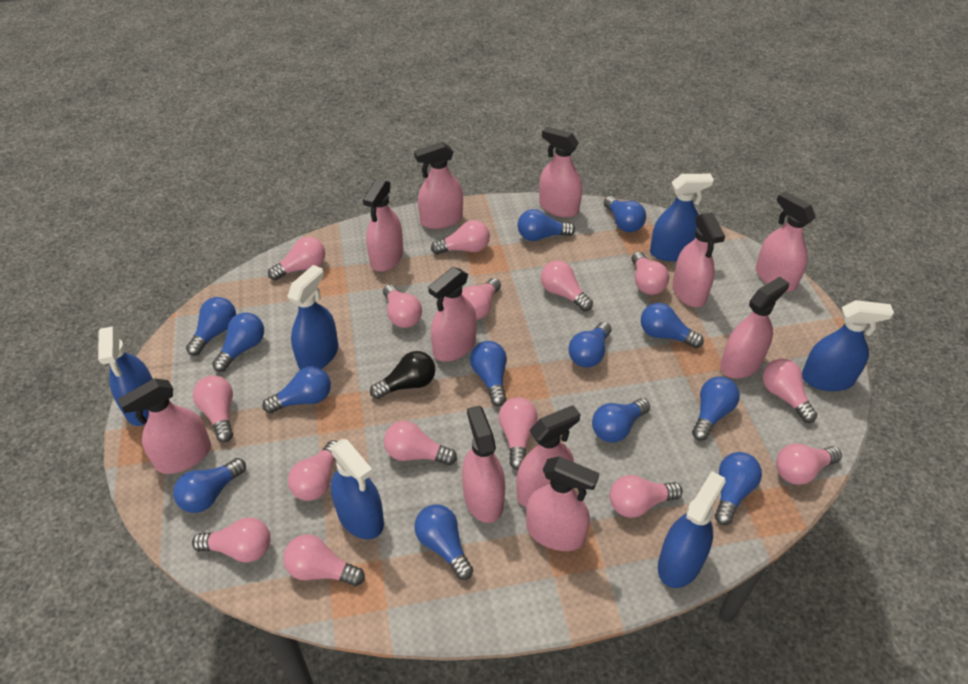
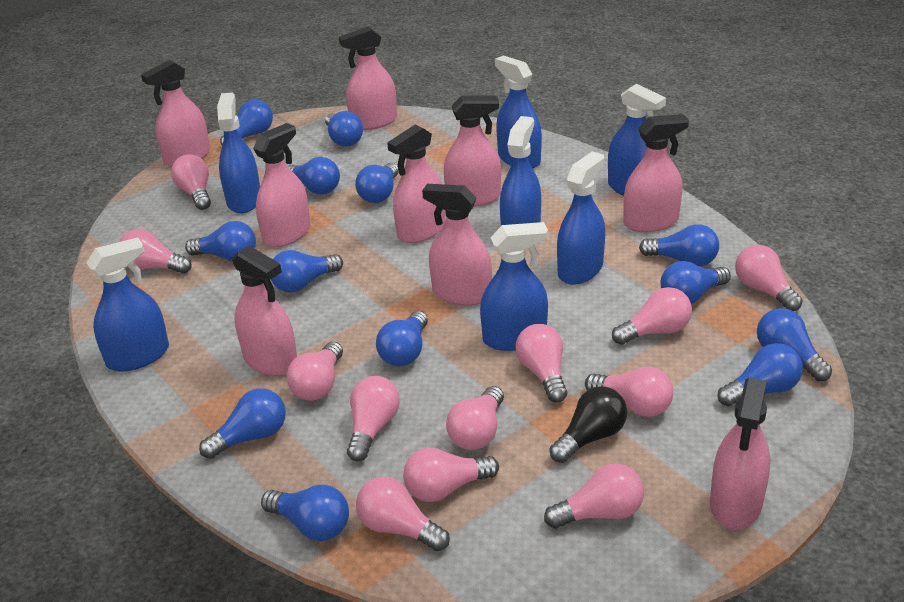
blue spray bottle: 6 -> 7
pink light bulb: 15 -> 12
pink spray bottle: 11 -> 9

